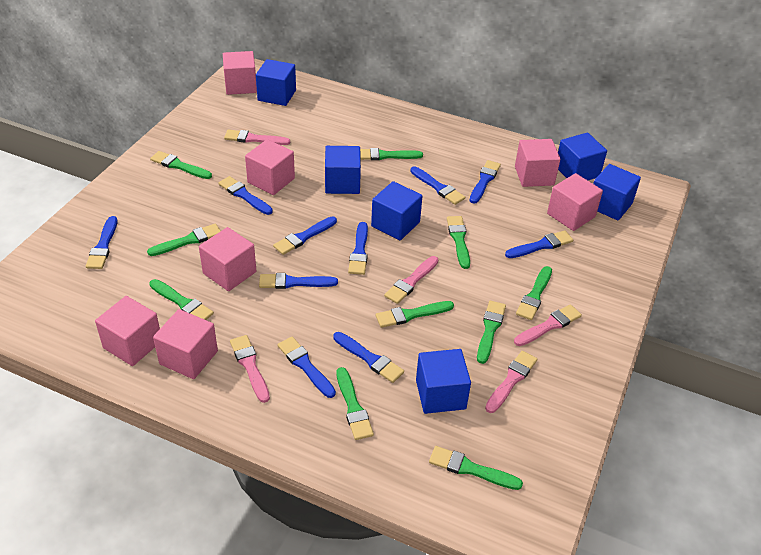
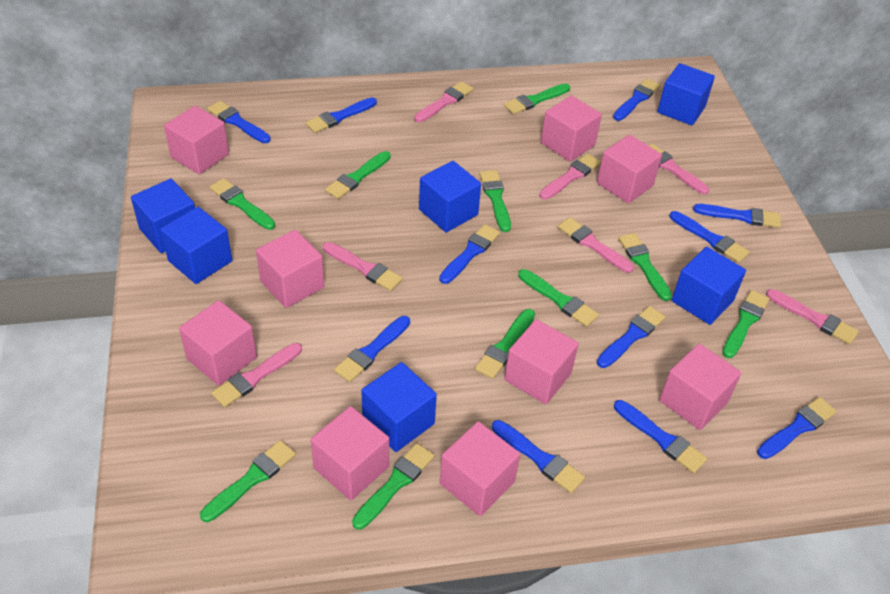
blue brush: 10 -> 11
pink brush: 5 -> 7
pink cube: 7 -> 9

